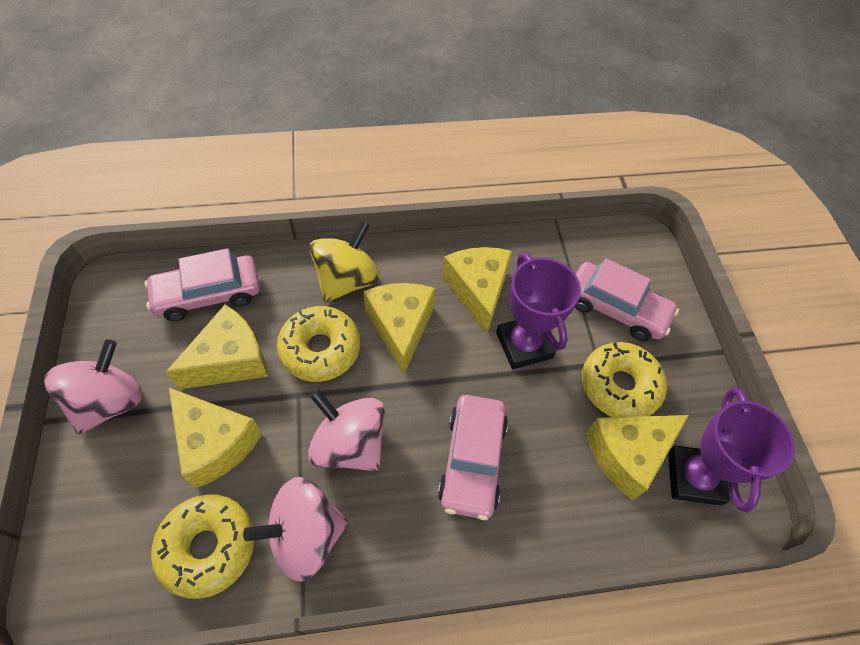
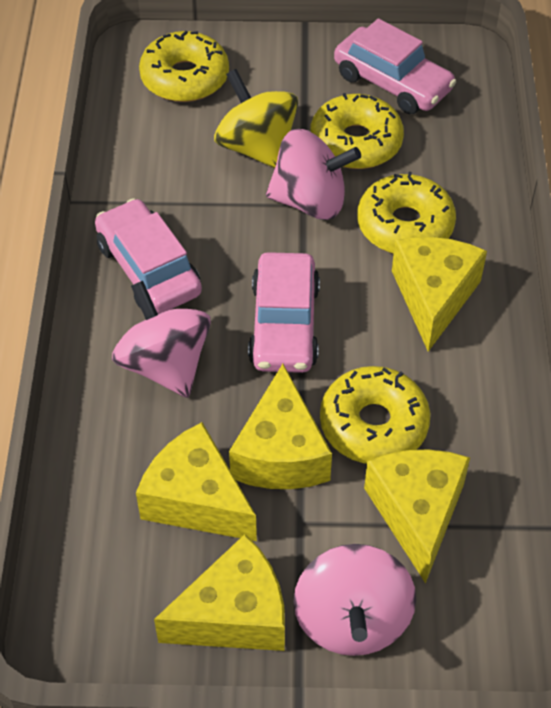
purple trophy: 2 -> 0
yellow donut: 3 -> 4

